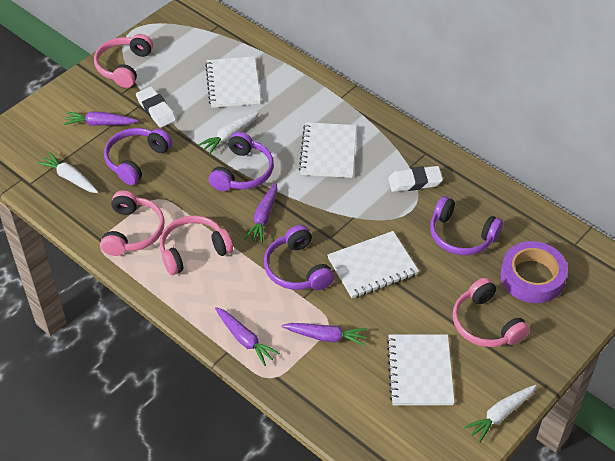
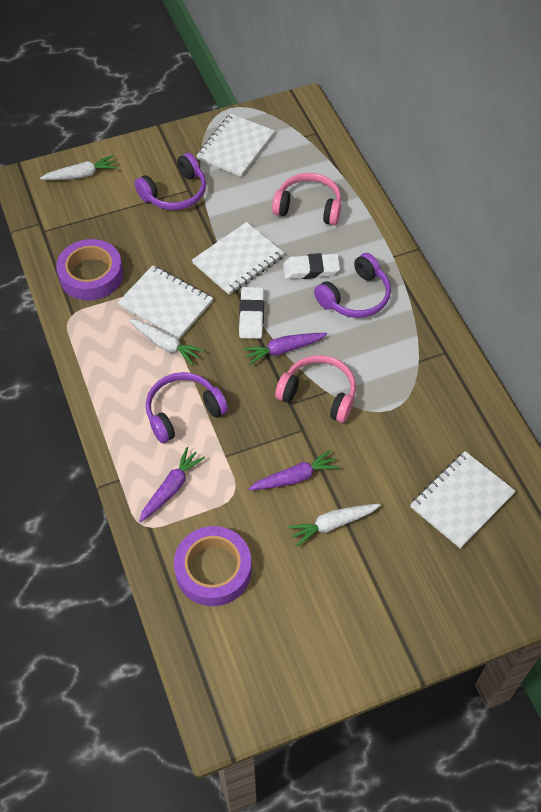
pink headphones: 4 -> 2
purple carrot: 4 -> 3
purple headphones: 4 -> 3
purple tape: 1 -> 2

